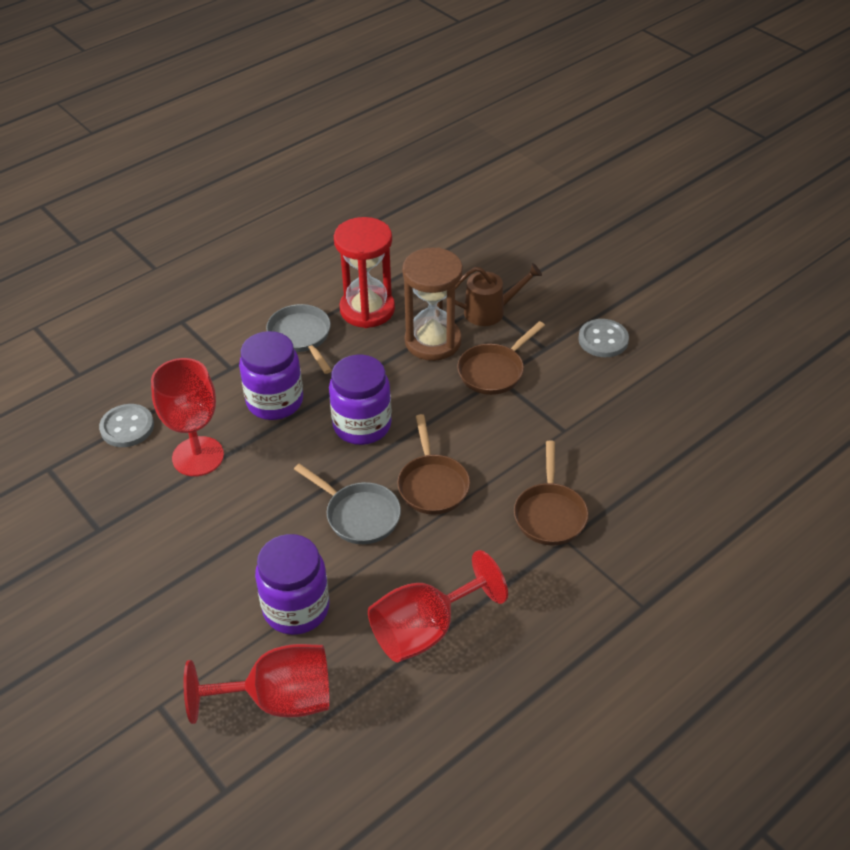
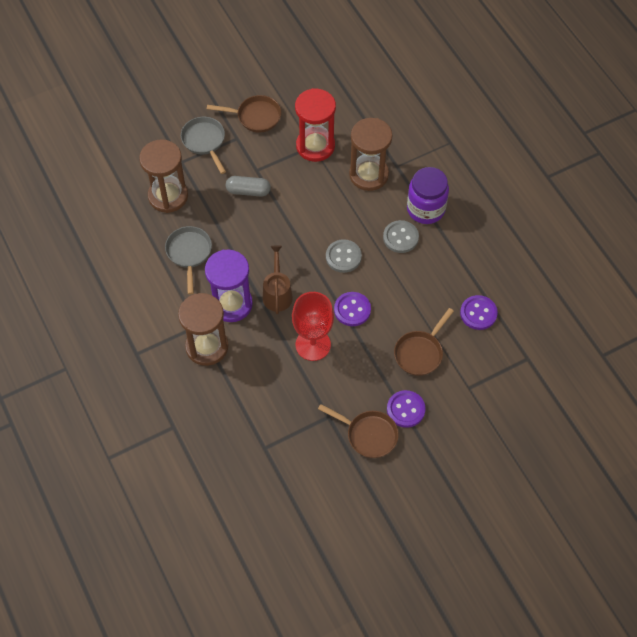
brown hourglass: 1 -> 3
grey capsule: 0 -> 1
purple button: 0 -> 3
purple hourglass: 0 -> 1
purple jar: 3 -> 1
red goblet: 3 -> 1

